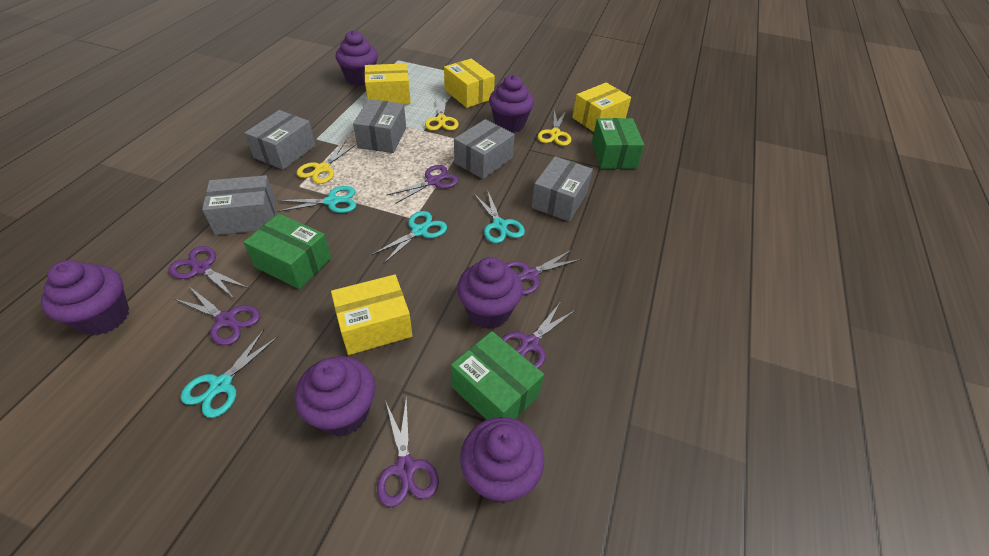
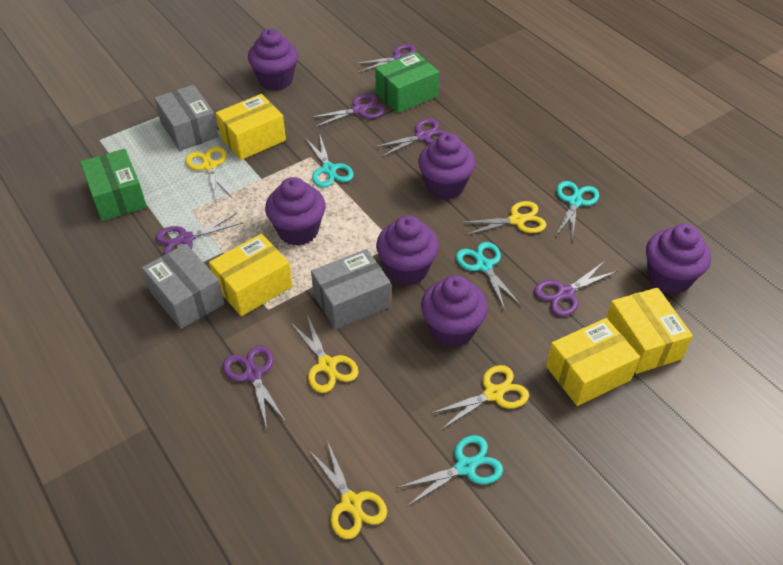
green box: 3 -> 2
grey box: 5 -> 3
yellow scissors: 3 -> 5

